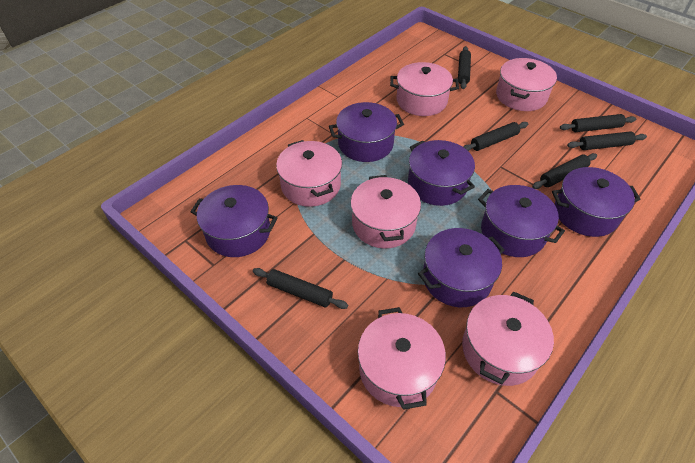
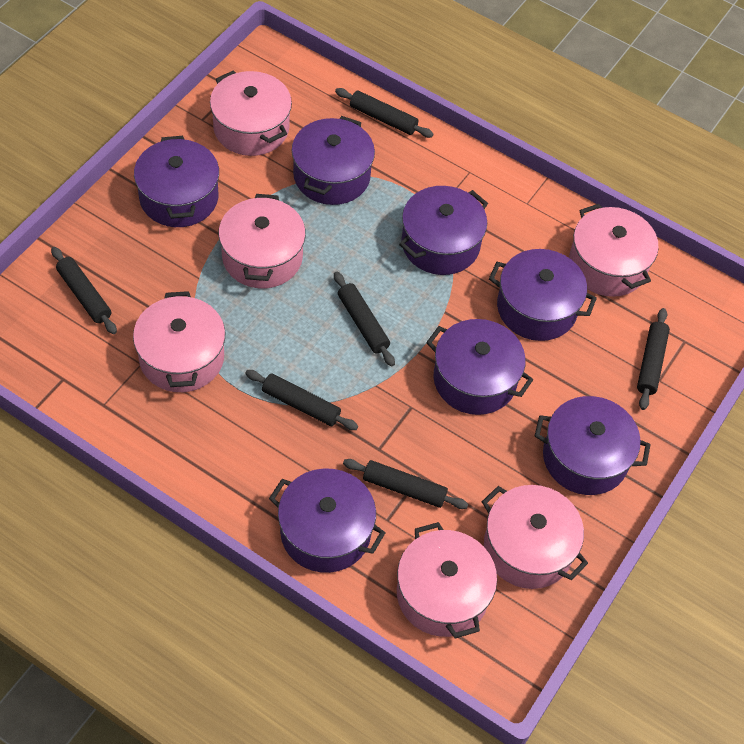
purple pot: 6 -> 7

